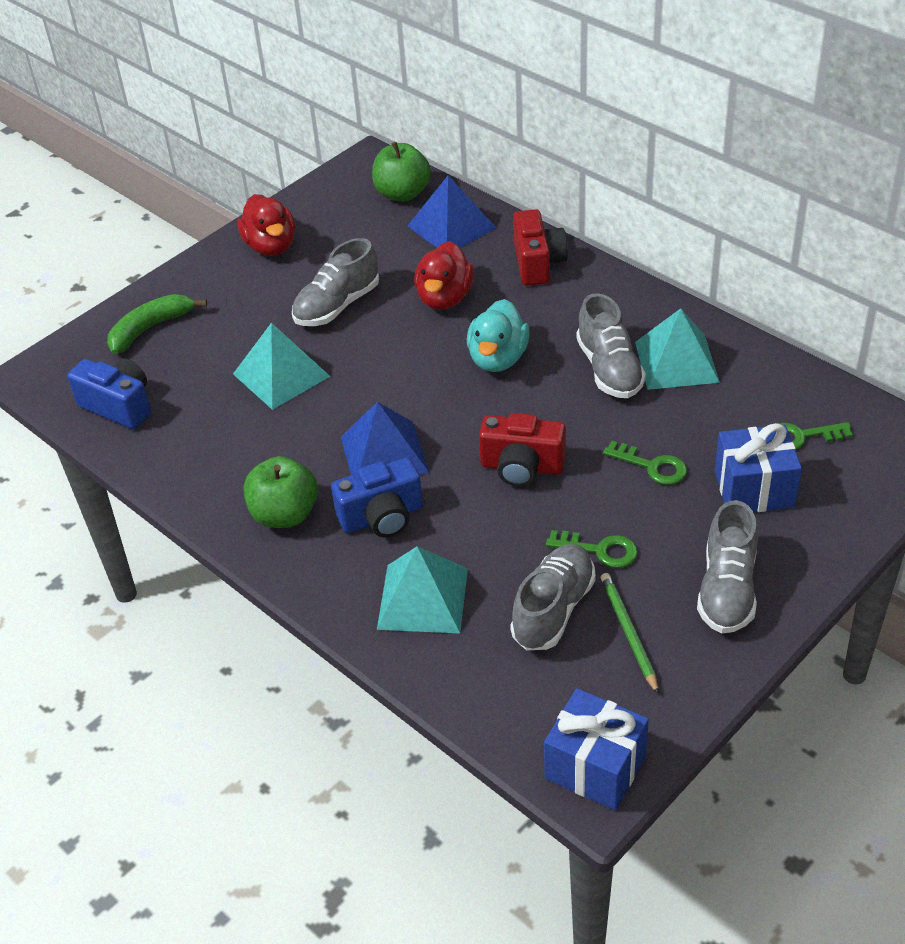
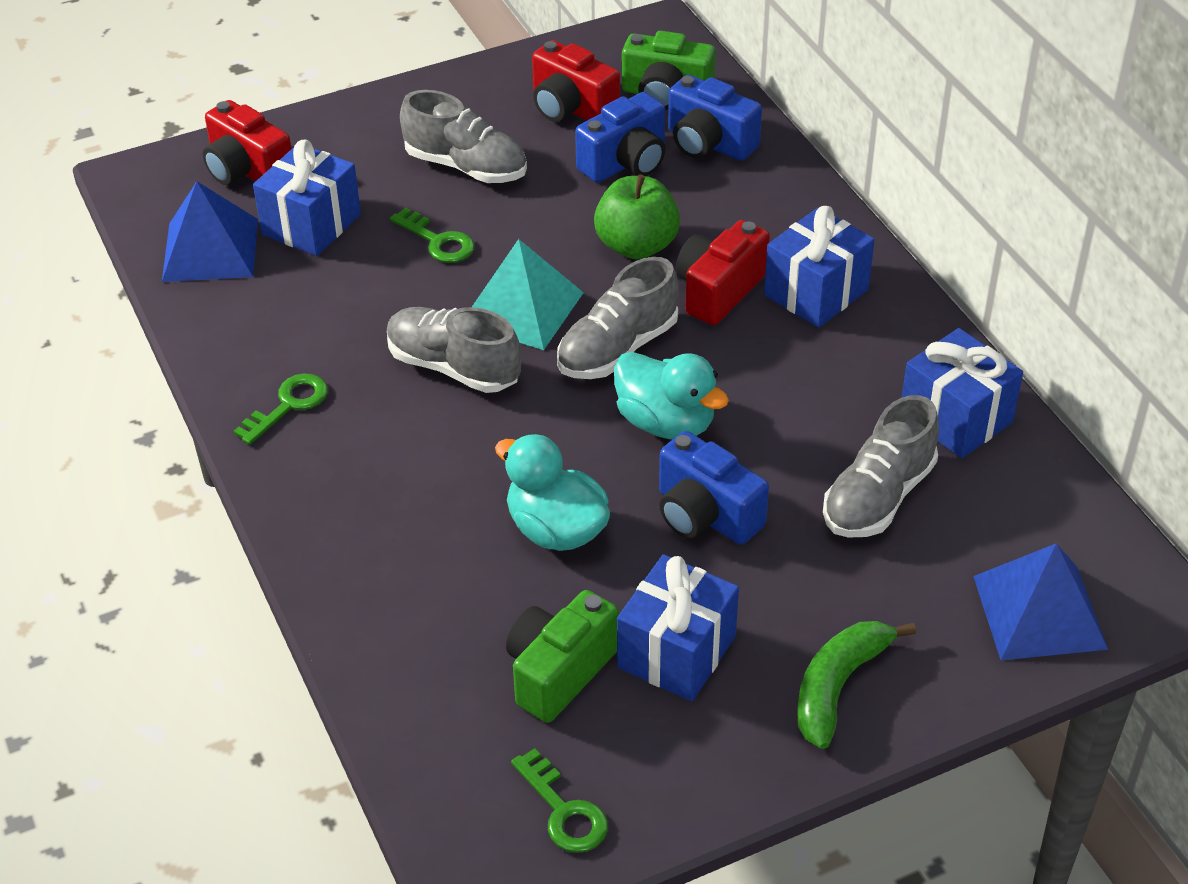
blue camera: 2 -> 3
blue gift: 2 -> 4
green apple: 2 -> 1
green camera: 0 -> 2
green pencil: 1 -> 0
red camera: 2 -> 3
red duck: 2 -> 0
turquoise duck: 1 -> 2
turquoise pyramid: 3 -> 1

